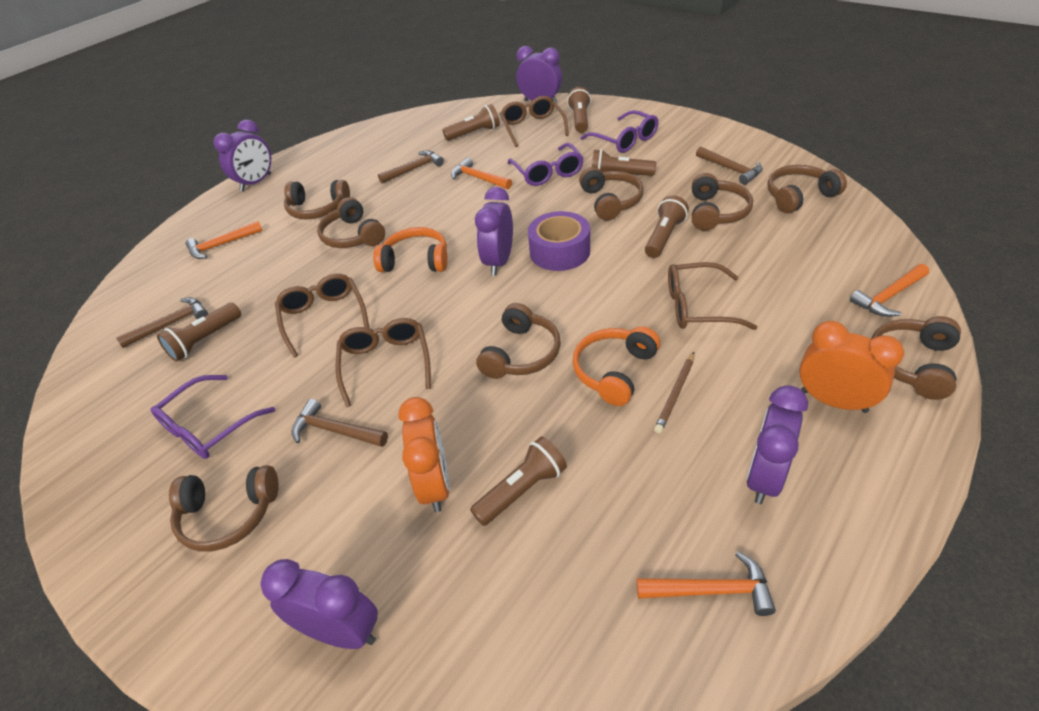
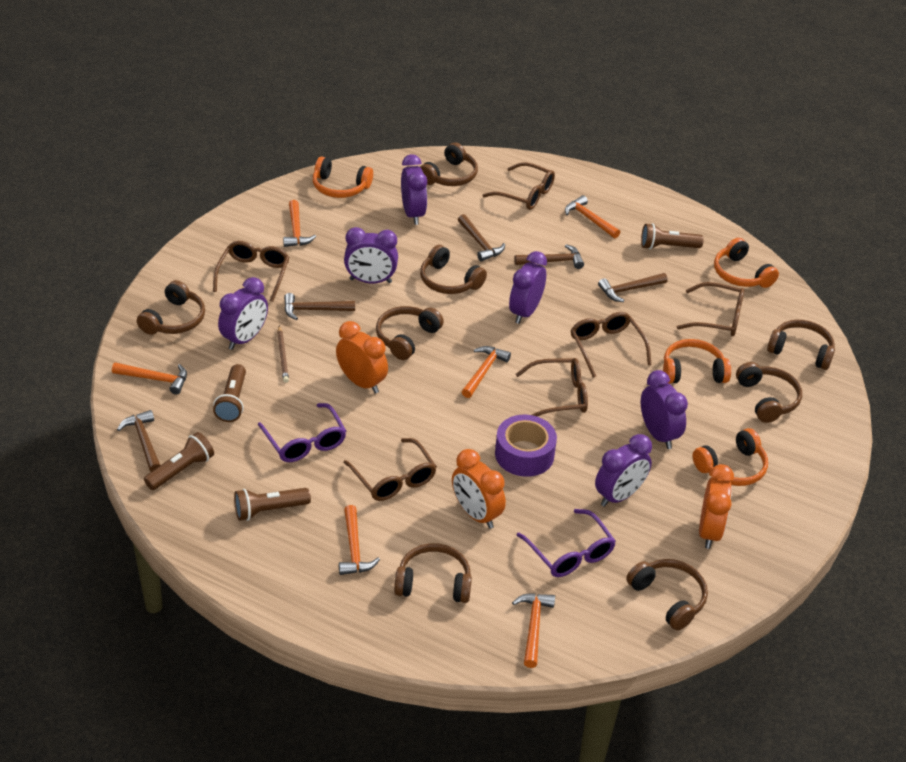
brown flashlight: 6 -> 4
brown glasses: 4 -> 6
brown hammer: 4 -> 5
orange clock: 2 -> 3
orange hammer: 4 -> 6
orange headphones: 2 -> 4
purple clock: 5 -> 6
purple glasses: 3 -> 2

